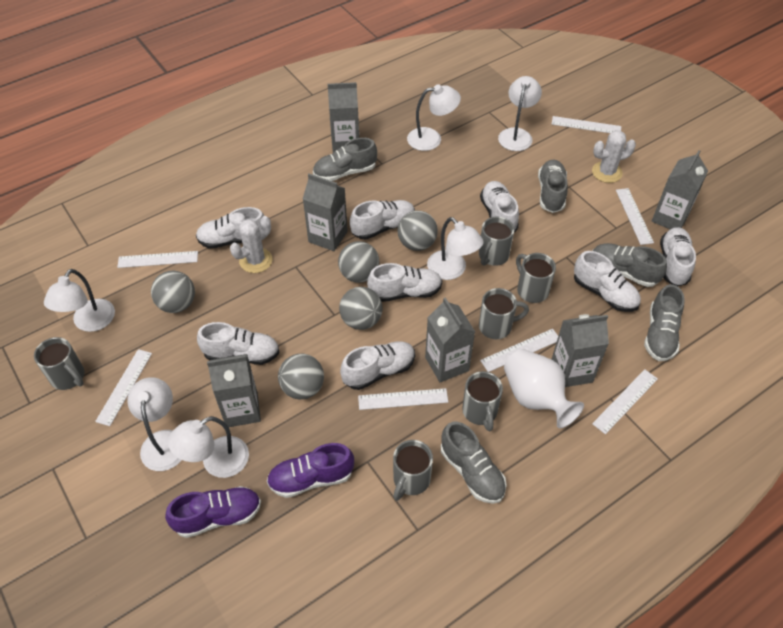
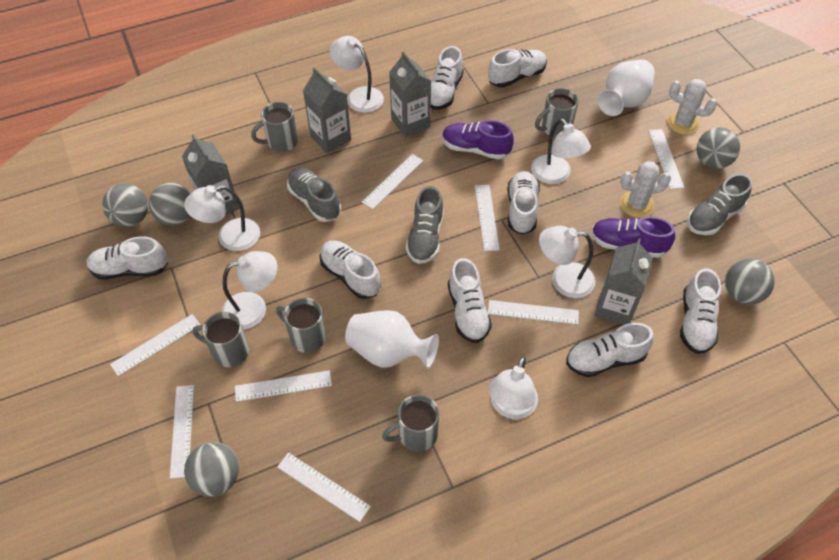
grey carton: 6 -> 4
grey mug: 6 -> 5
grey shoe: 5 -> 3
white ruler: 7 -> 8
white vase: 1 -> 2

